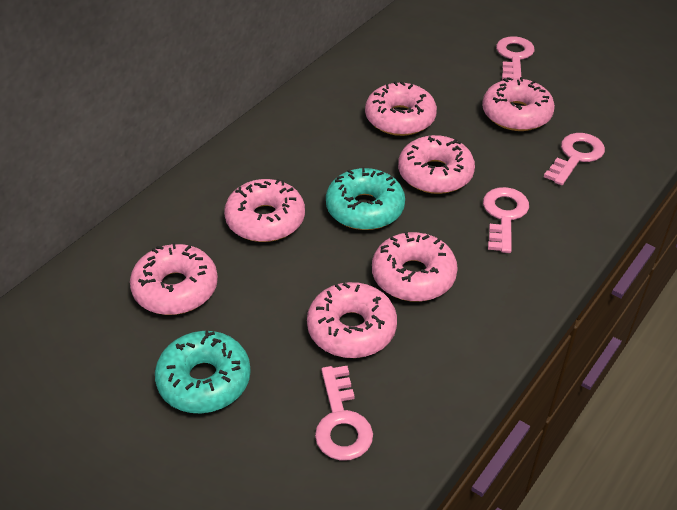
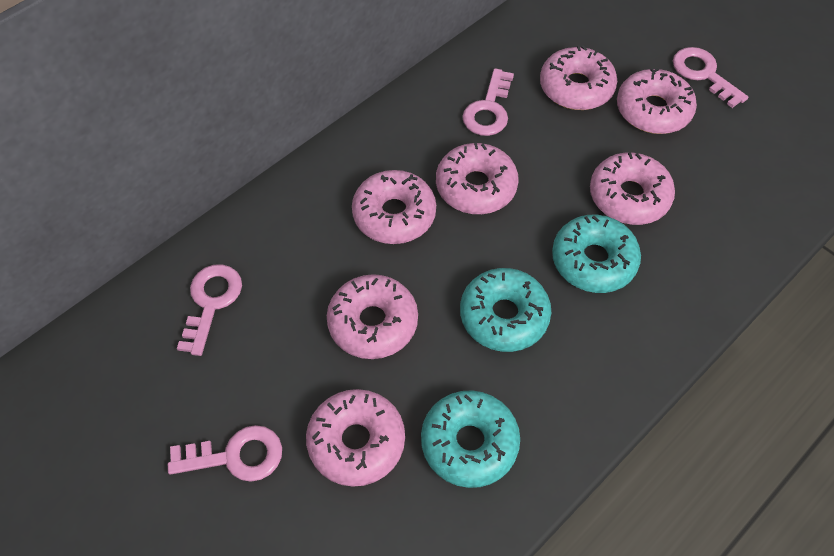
turquoise donut: 2 -> 3

